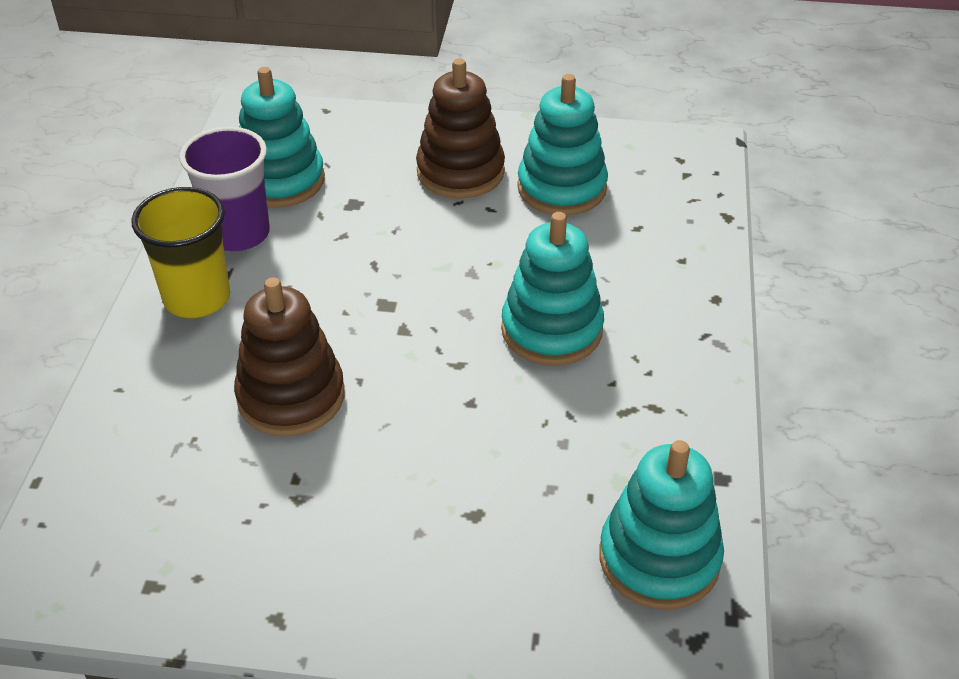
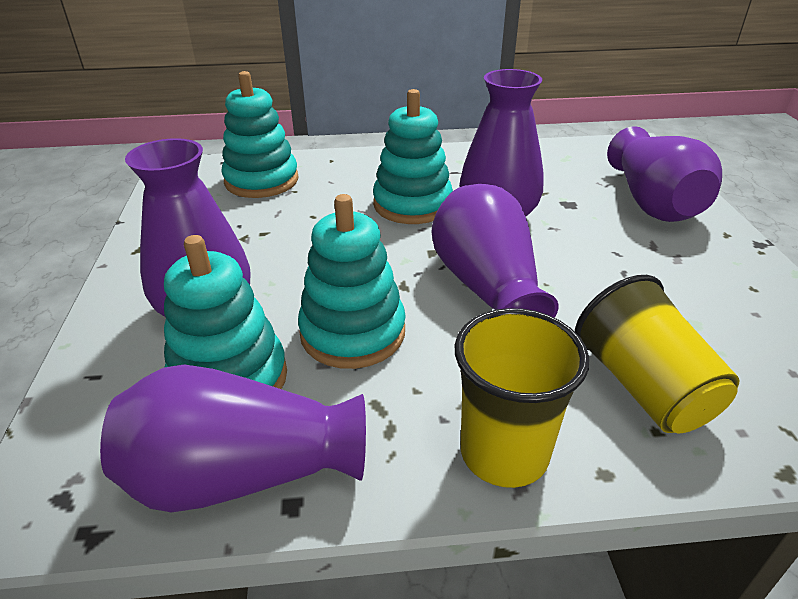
brown stacking toy: 2 -> 0
purple cup: 1 -> 0
purple vase: 0 -> 5
yellow cup: 1 -> 2

